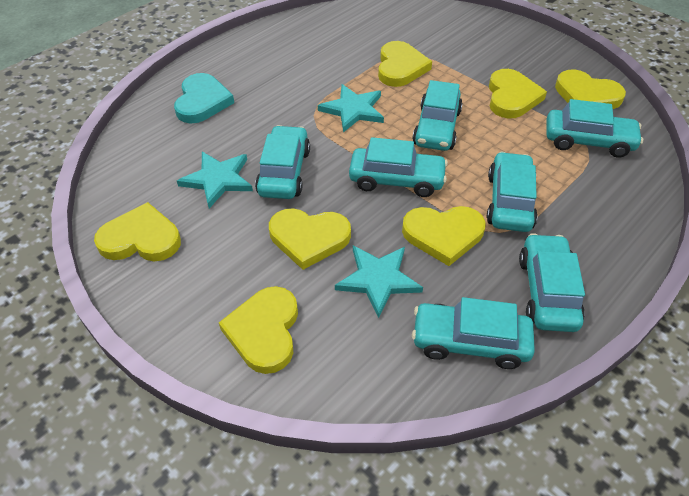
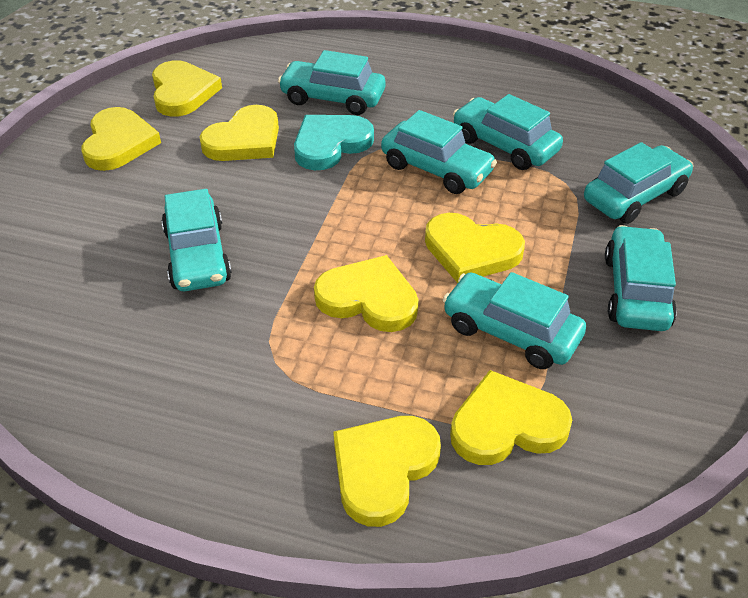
turquoise star: 3 -> 0

